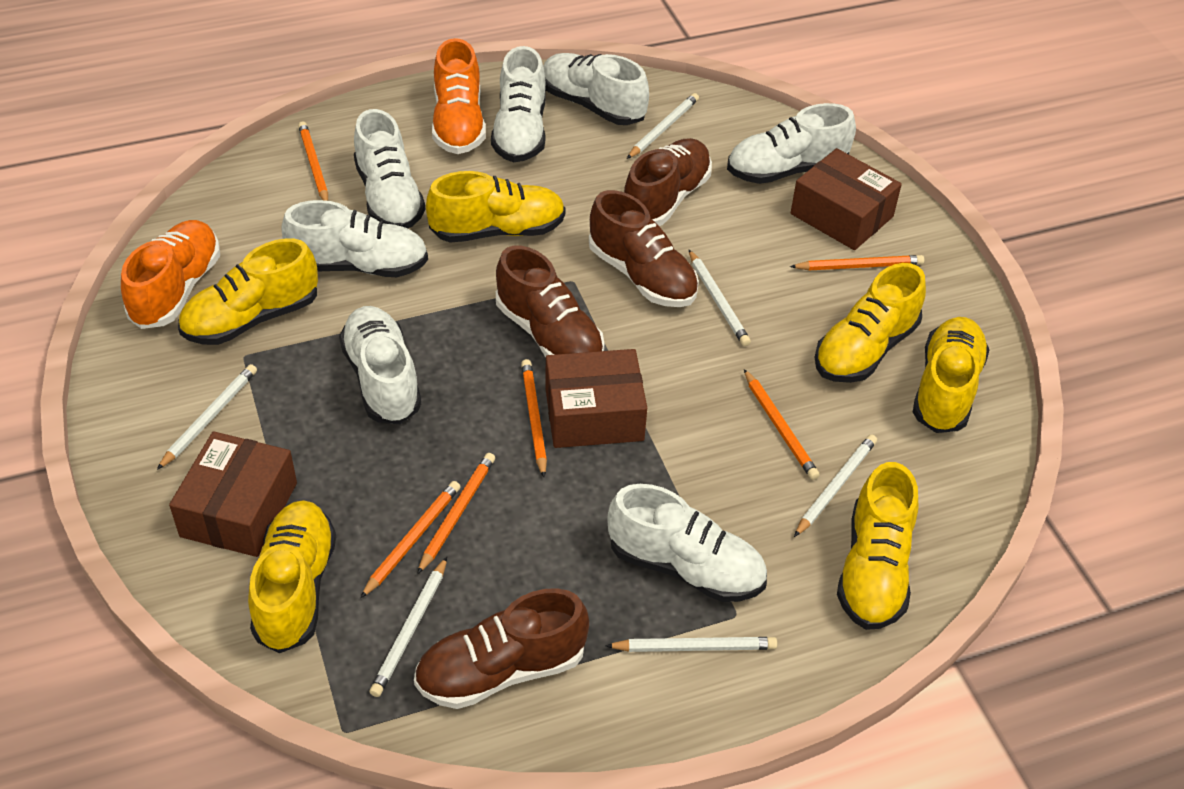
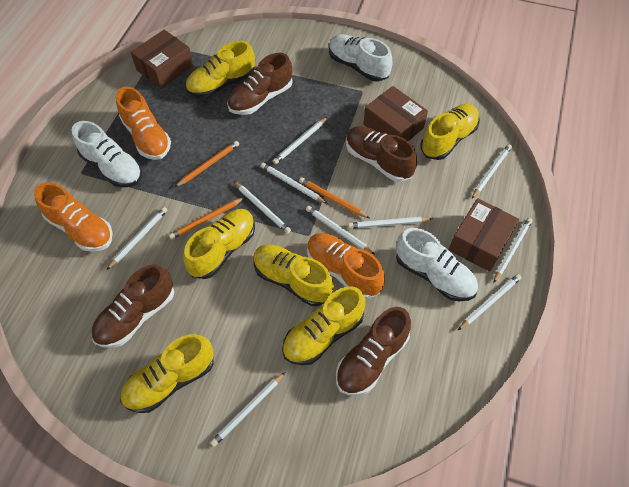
orange pencil: 6 -> 3
orange shoe: 2 -> 3
white pencil: 6 -> 10
white shoe: 7 -> 3

